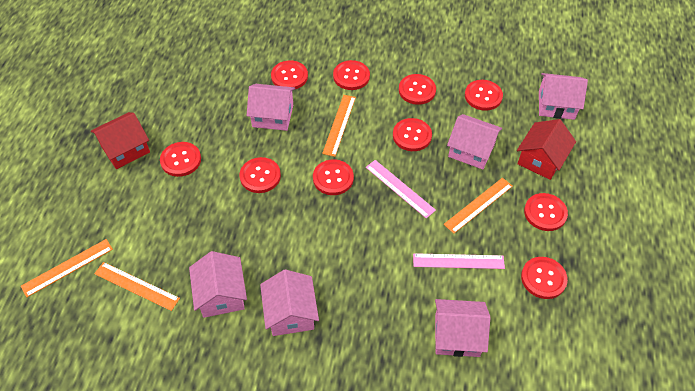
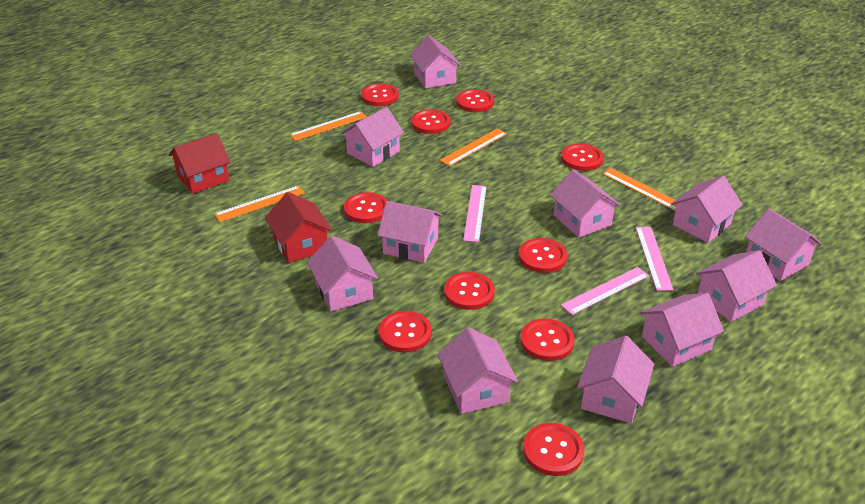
pink house: 6 -> 11
pink ruler: 2 -> 3

